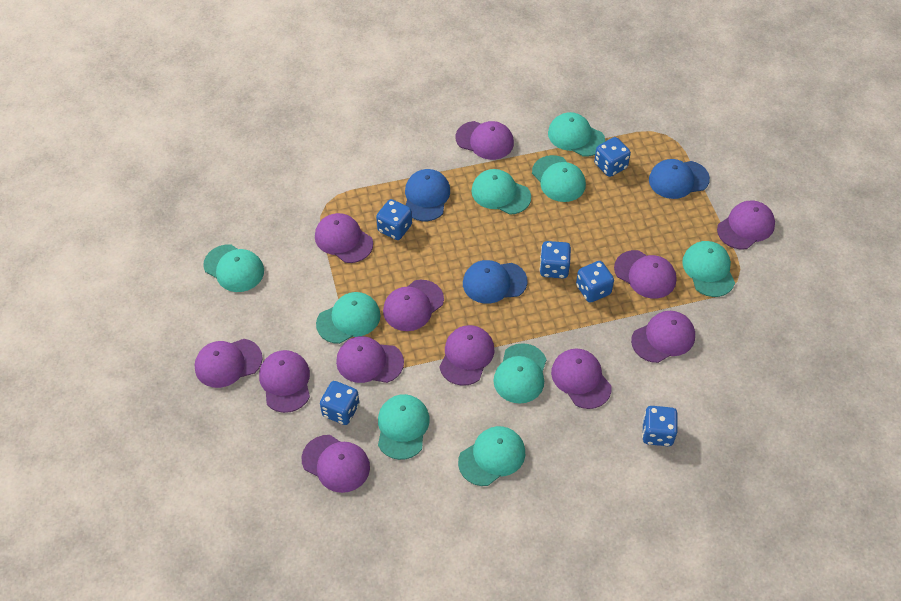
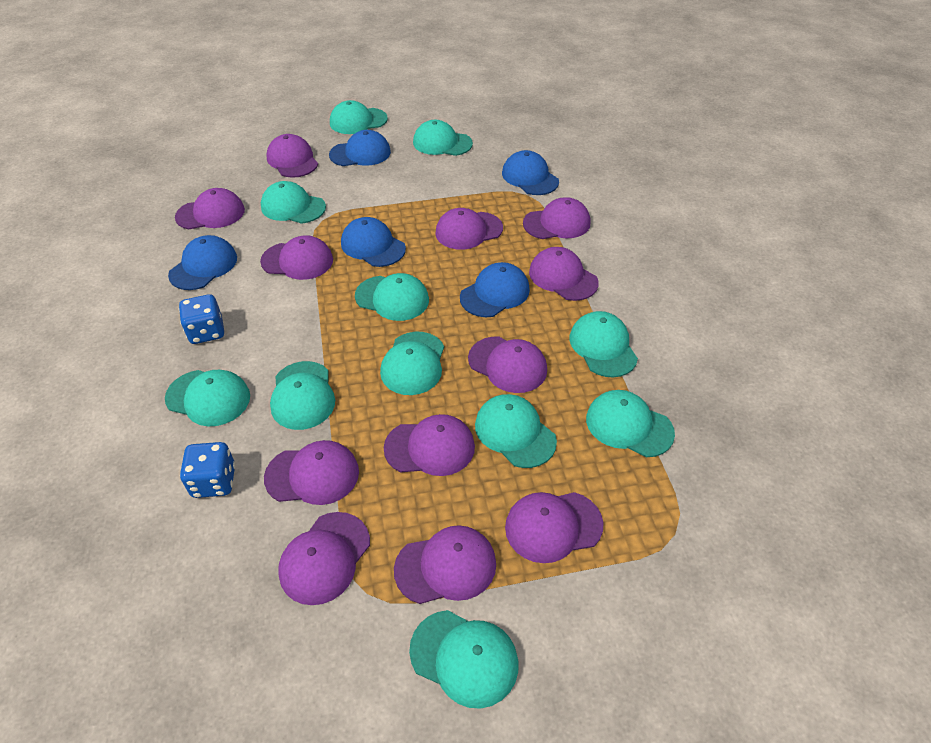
blue cap: 3 -> 5
blue dice: 6 -> 2
turquoise cap: 9 -> 11

